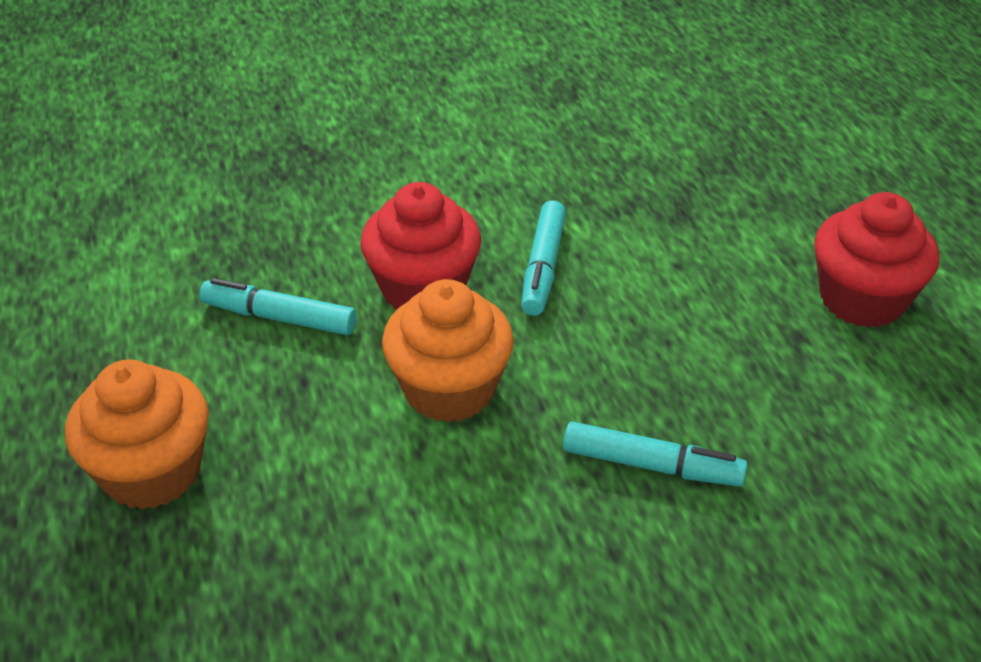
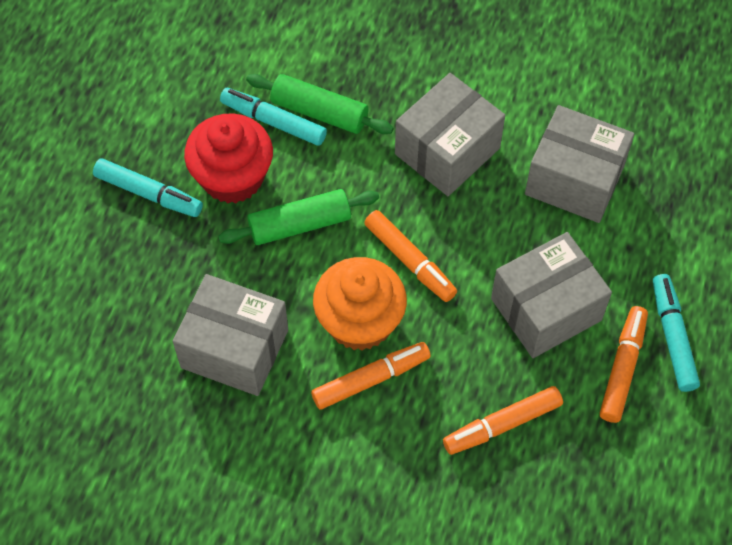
green rolling pin: 0 -> 2
grey box: 0 -> 4
orange cupcake: 2 -> 1
orange marker: 0 -> 4
red cupcake: 2 -> 1

